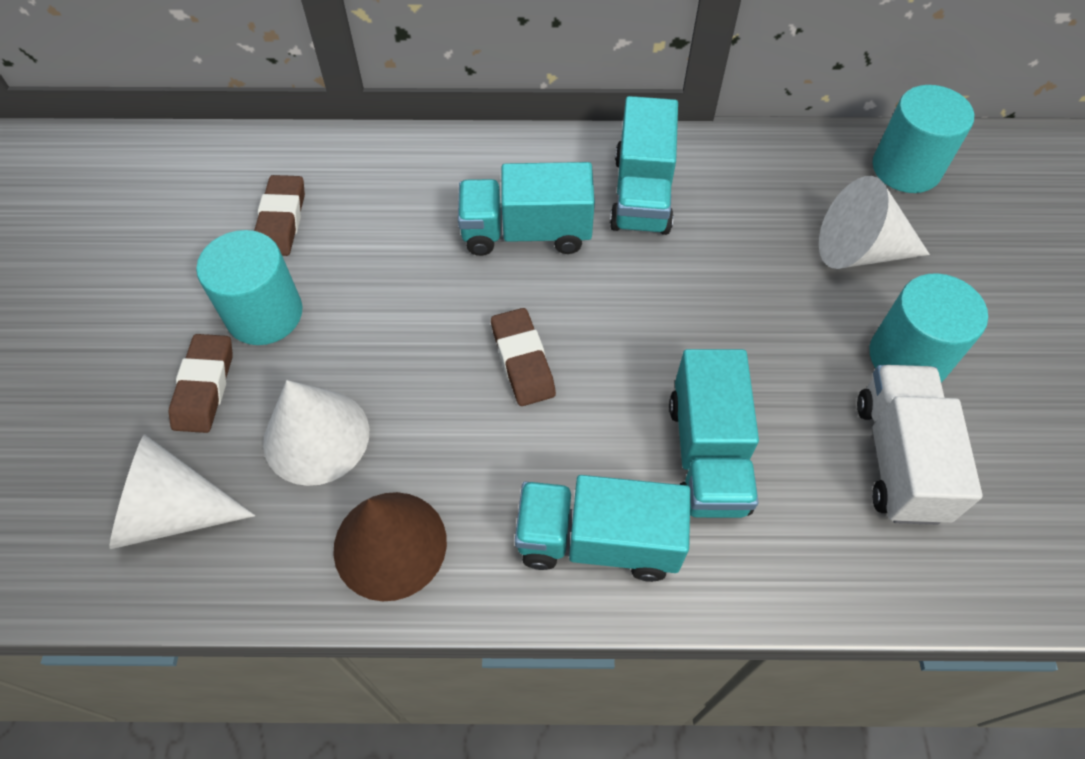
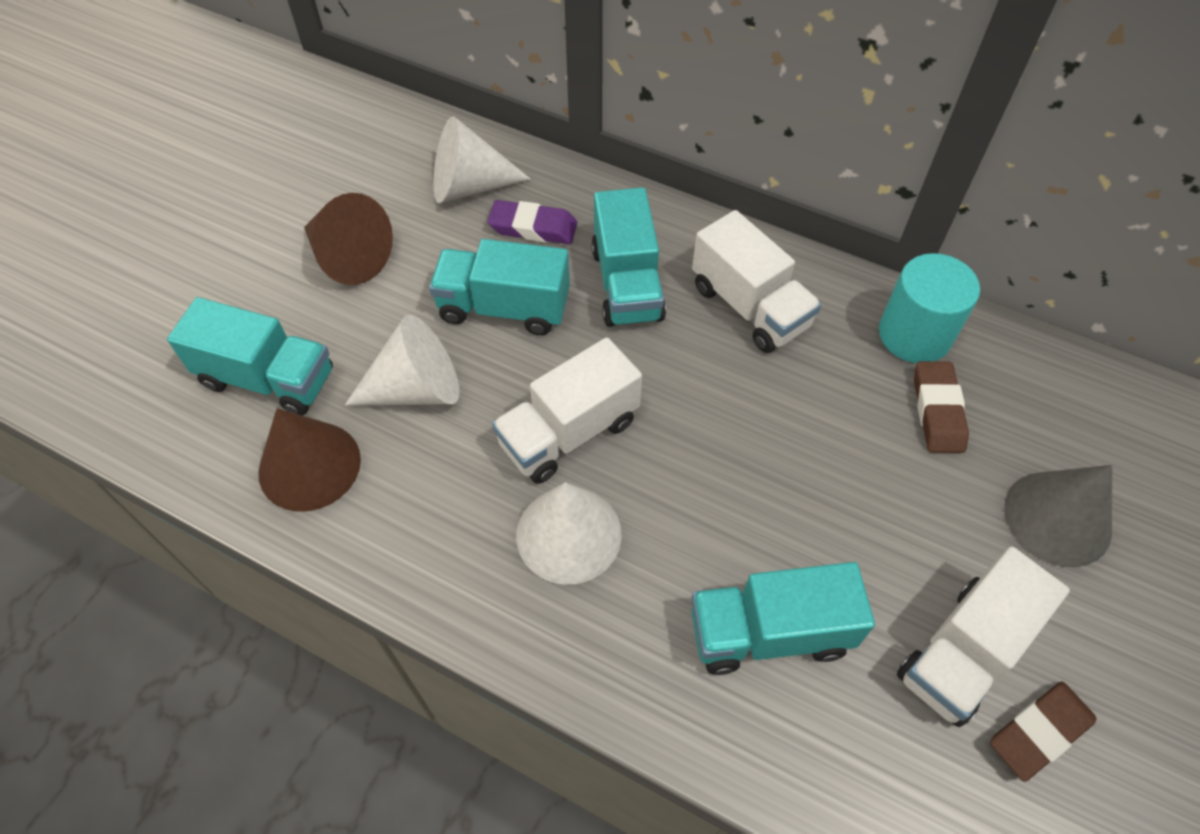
brown cone: 1 -> 2
brown eraser: 3 -> 2
grey cone: 0 -> 1
purple eraser: 0 -> 1
turquoise cylinder: 3 -> 1
white truck: 1 -> 3

